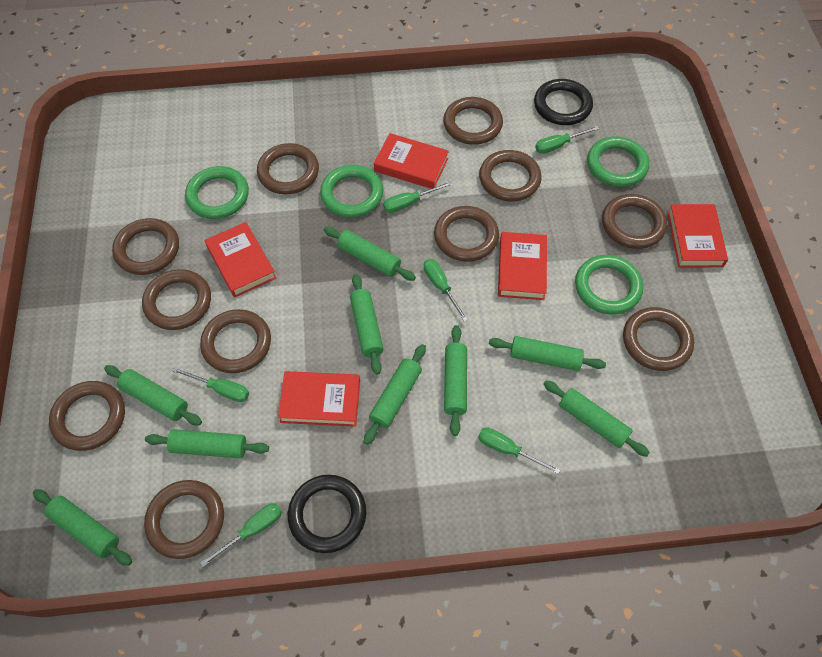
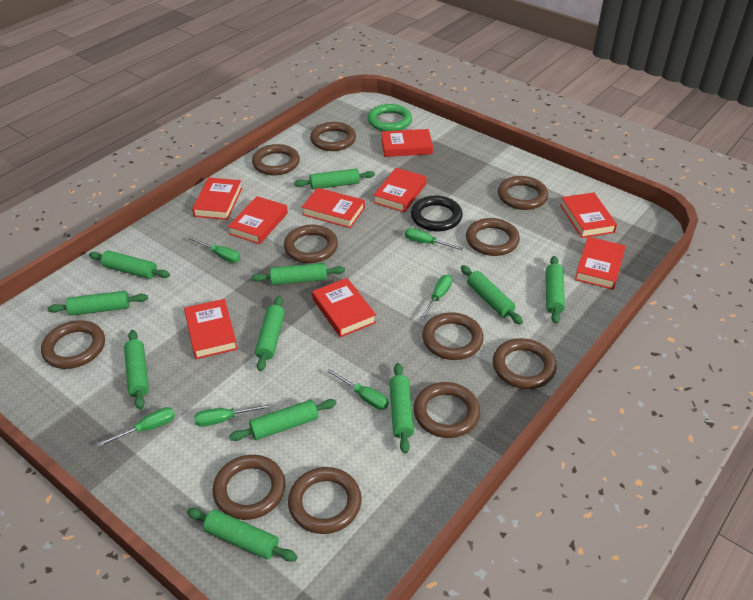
black ring: 2 -> 1
green ring: 4 -> 1
green rolling pin: 9 -> 11
red book: 5 -> 9

